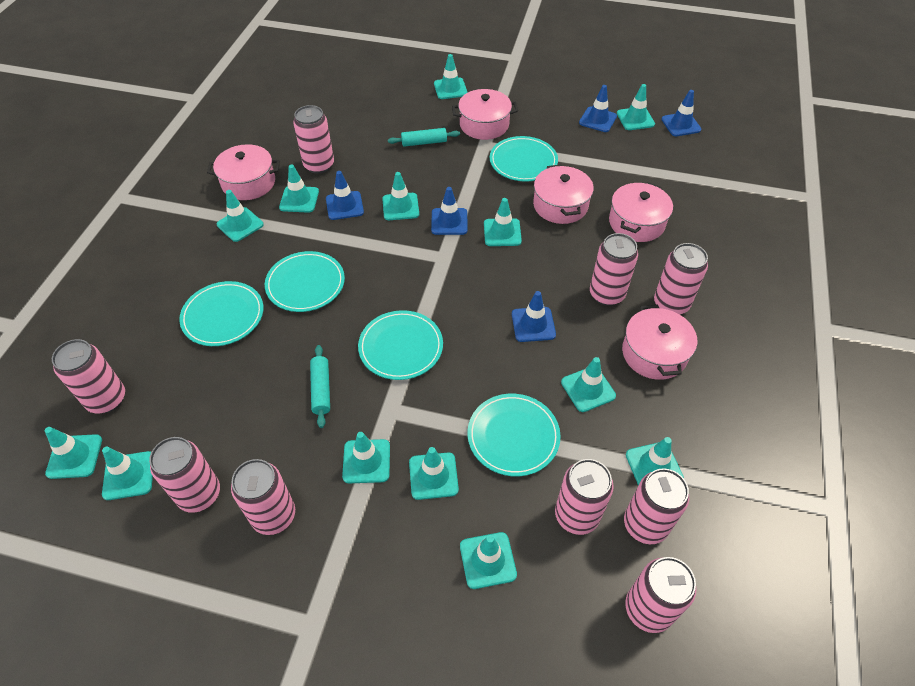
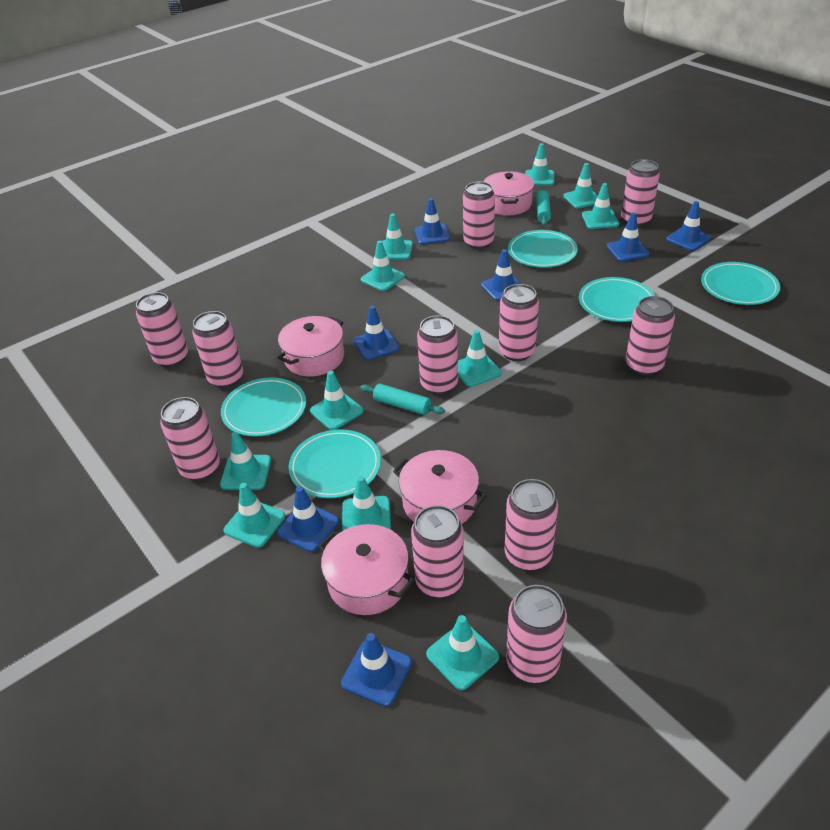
blue traffic cone: 5 -> 7
pink can: 9 -> 11
pink pot: 5 -> 4
turquoise traffic cone: 13 -> 11

